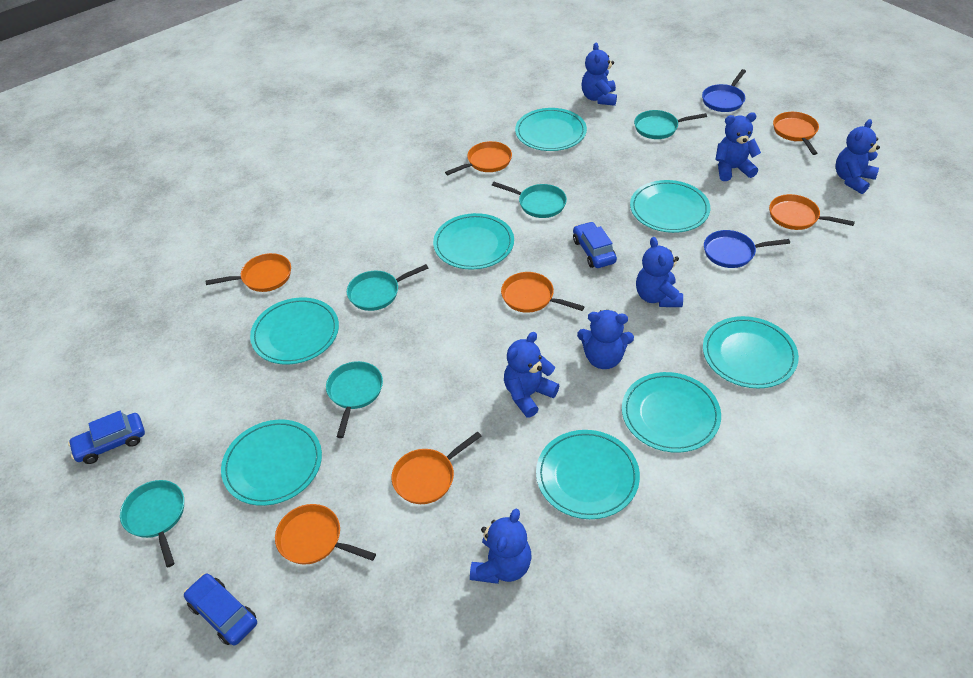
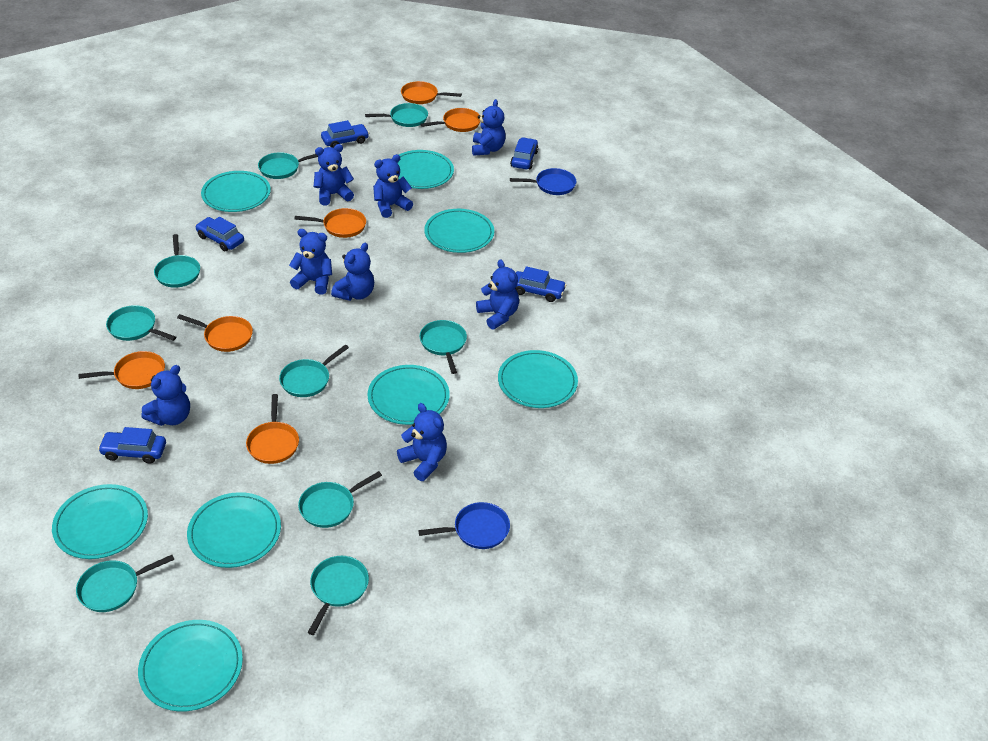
blue car: 3 -> 5
blue teddy bear: 7 -> 8
orange pan: 7 -> 6
turquoise pan: 5 -> 9

